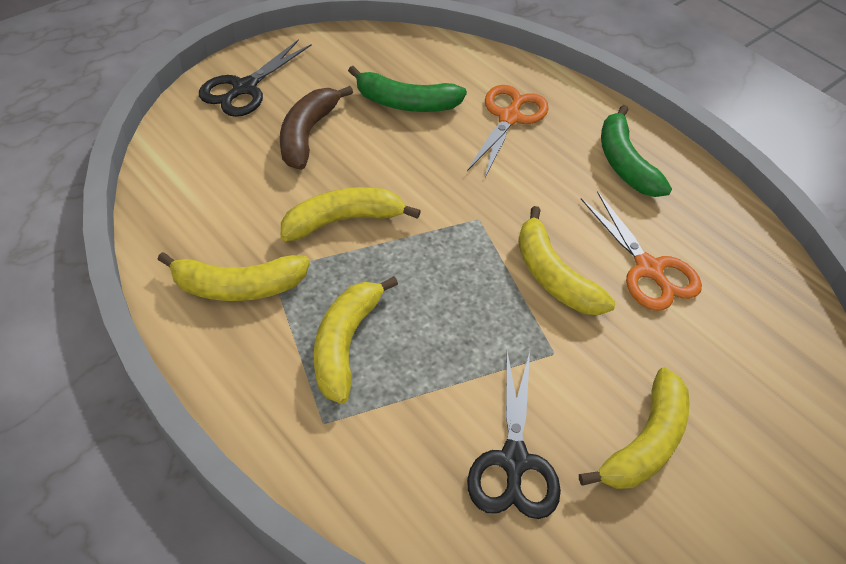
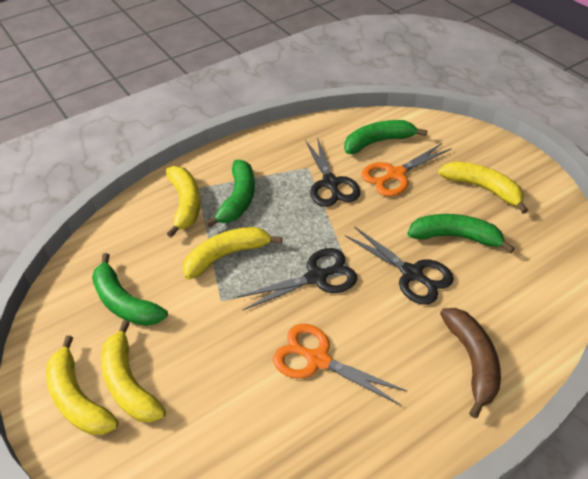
black scissors: 2 -> 3
green banana: 2 -> 4

